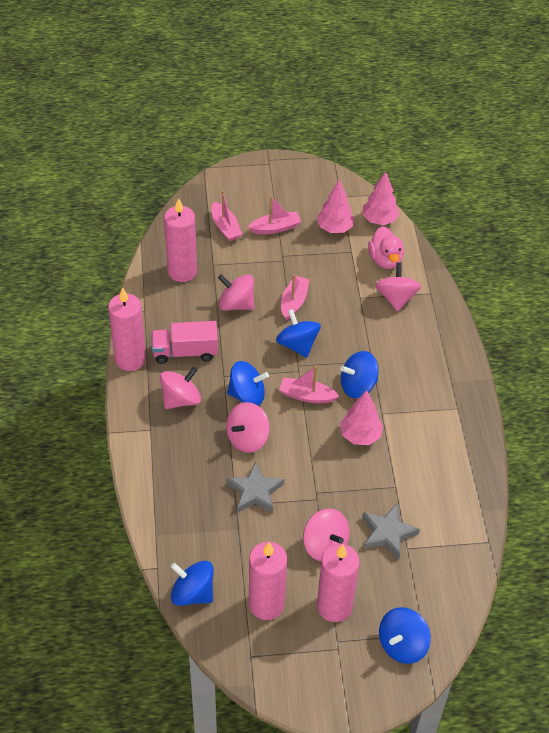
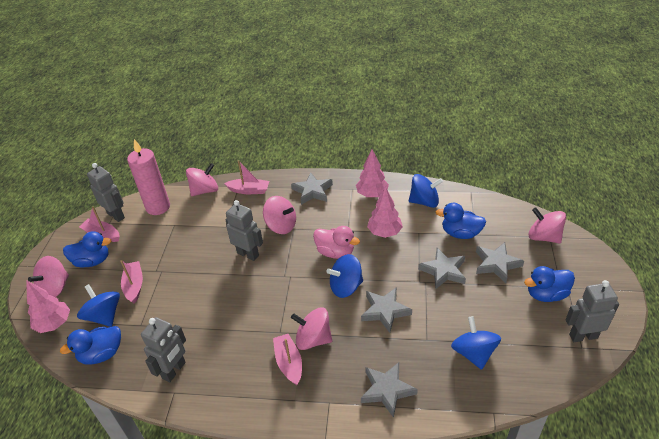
blue duck: 0 -> 4
blue spinning top: 5 -> 4
grey robot: 0 -> 4
grey star: 2 -> 5
pink candle: 4 -> 1
pink truck: 1 -> 0

